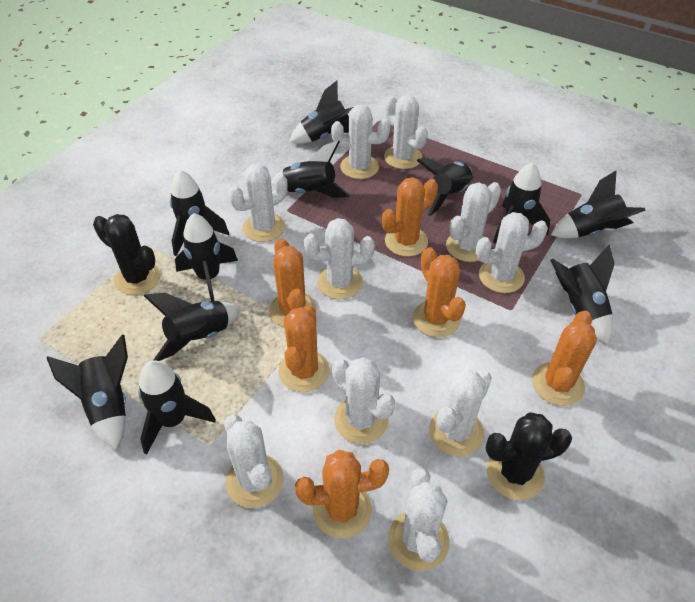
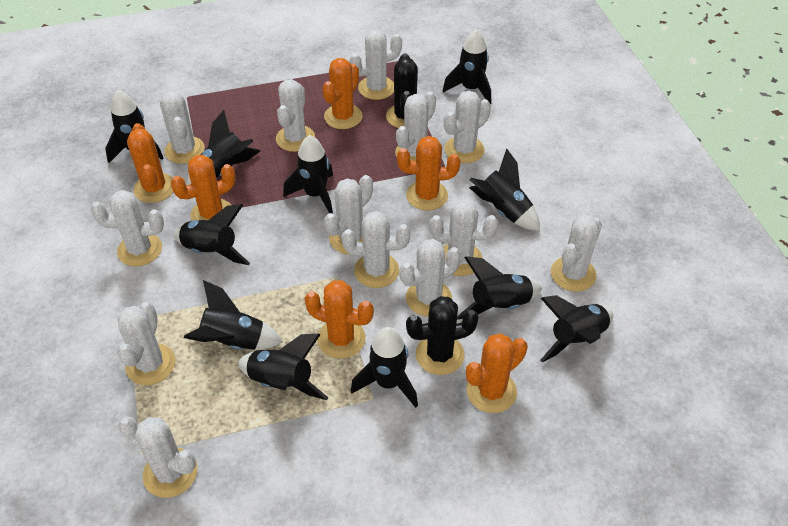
white cactus: 10 -> 13

